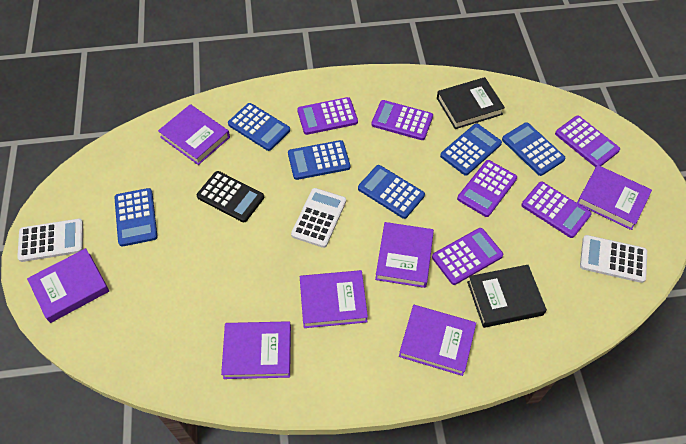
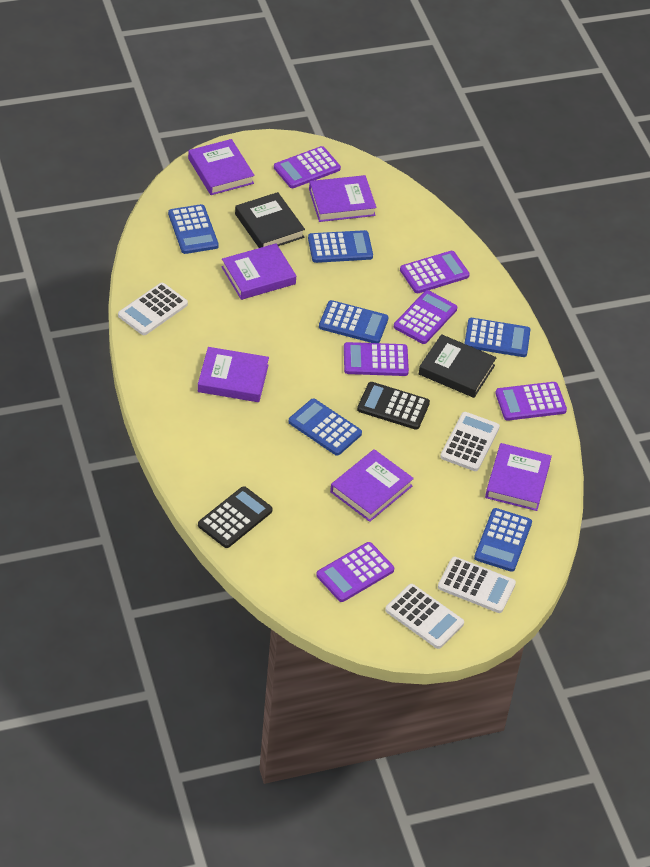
black calculator: 1 -> 2
purple book: 7 -> 6
white calculator: 3 -> 4

